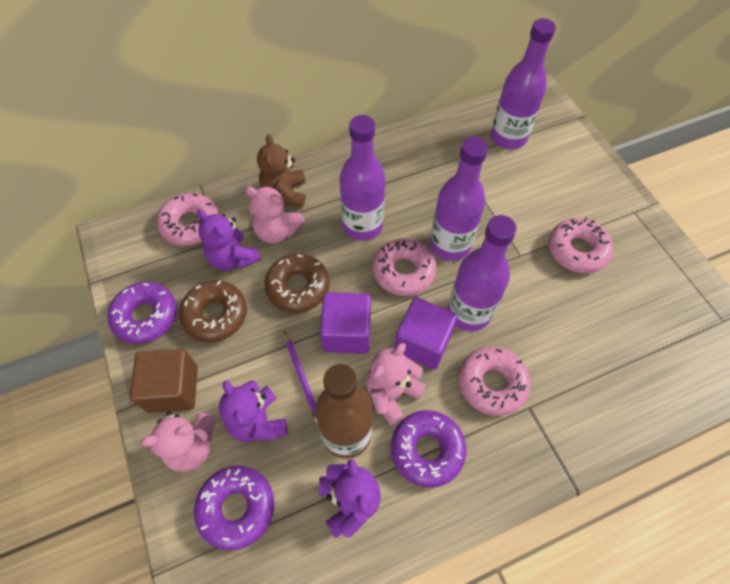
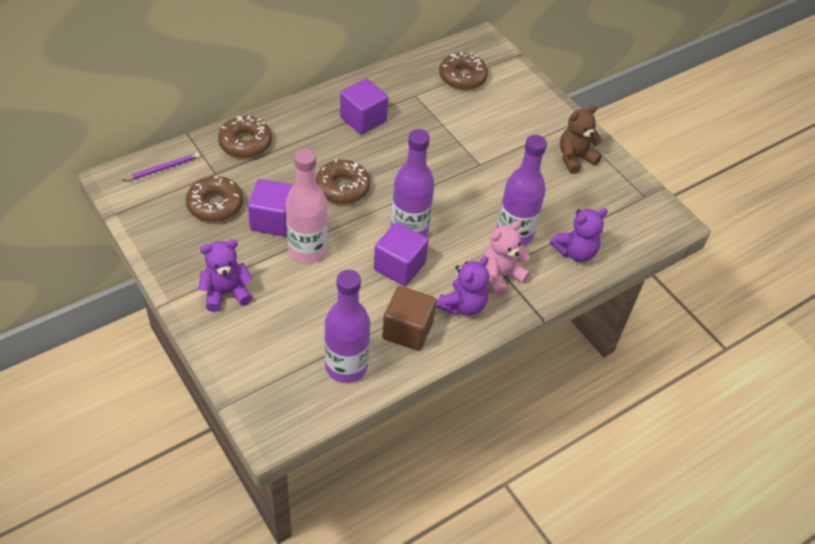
brown bottle: 1 -> 0
brown donut: 2 -> 4
pink bottle: 0 -> 1
pink donut: 4 -> 0
pink teddy bear: 3 -> 1
purple bottle: 4 -> 3
purple cube: 2 -> 3
purple donut: 3 -> 0

